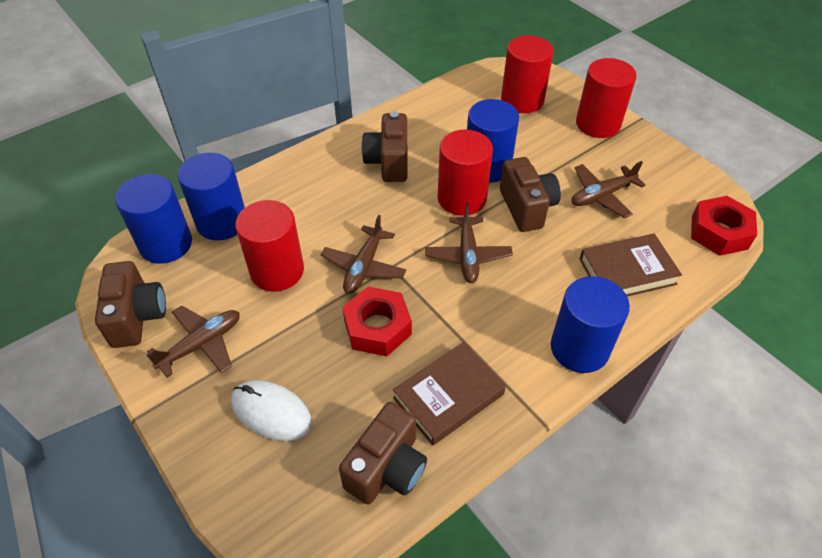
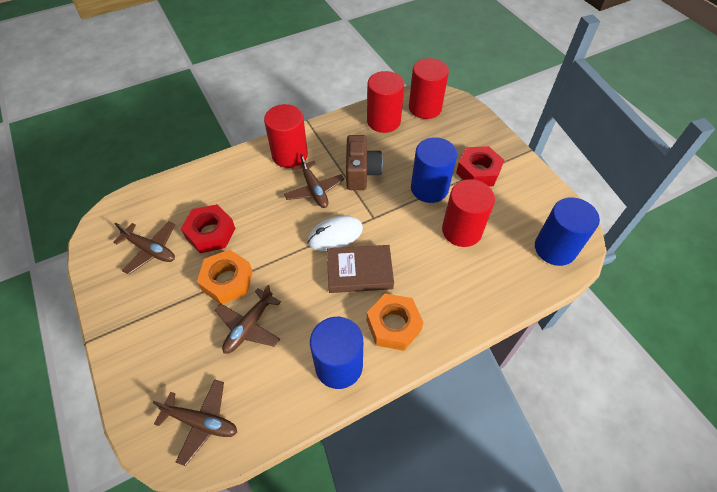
blue cylinder: 4 -> 3
brown book: 2 -> 1
brown camera: 4 -> 1
orange nut: 0 -> 2

